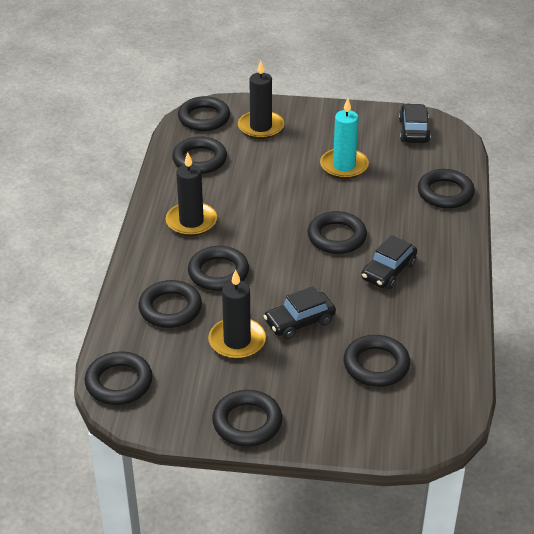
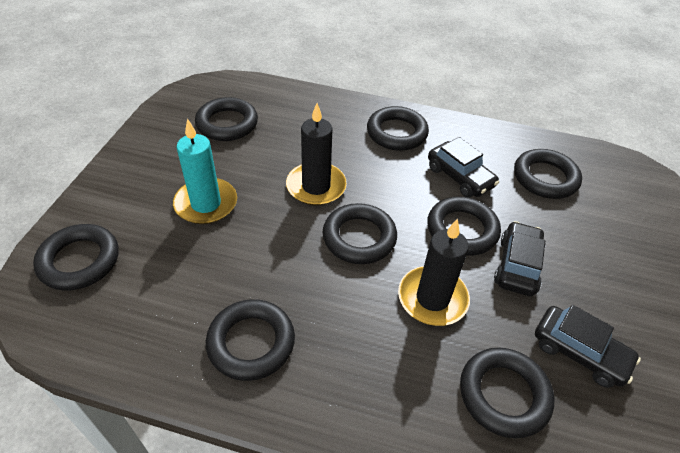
black candle: 3 -> 2
black ring: 9 -> 8

